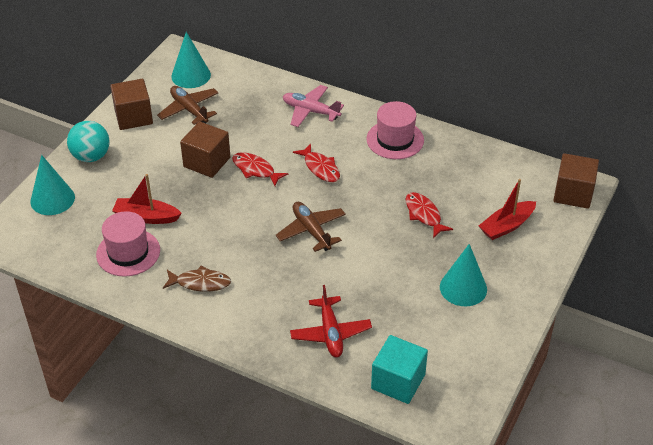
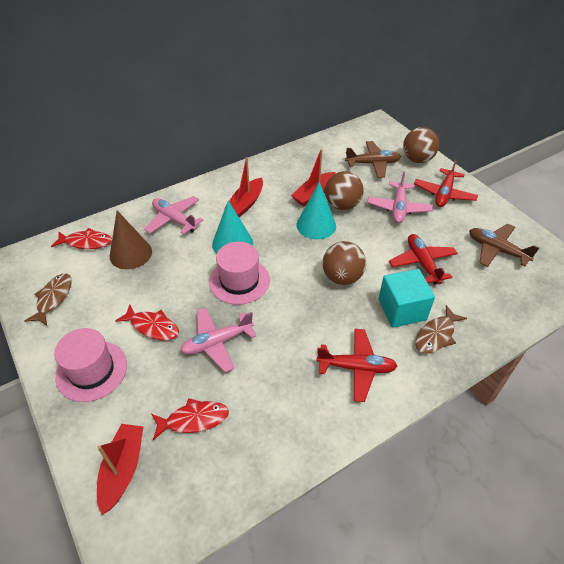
brown ball: 0 -> 3
brown cone: 0 -> 1
brown cube: 3 -> 0
brown fish: 1 -> 2
pink plane: 1 -> 3
red boat: 2 -> 3
red plane: 1 -> 3
turquoise ball: 1 -> 0
turquoise cone: 3 -> 2

